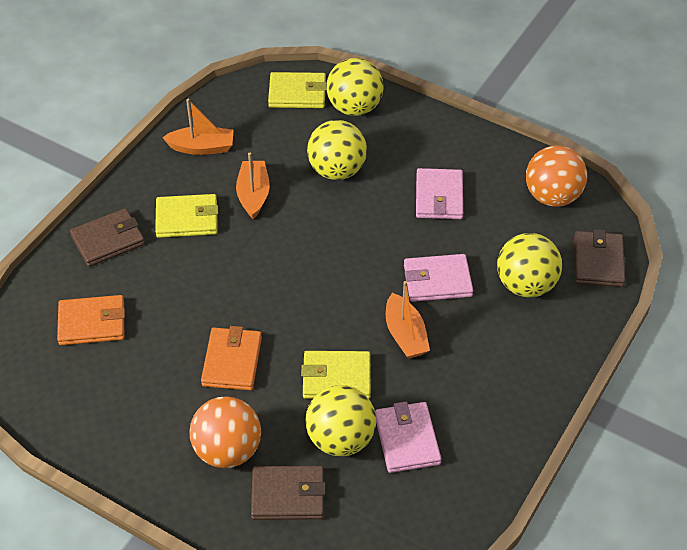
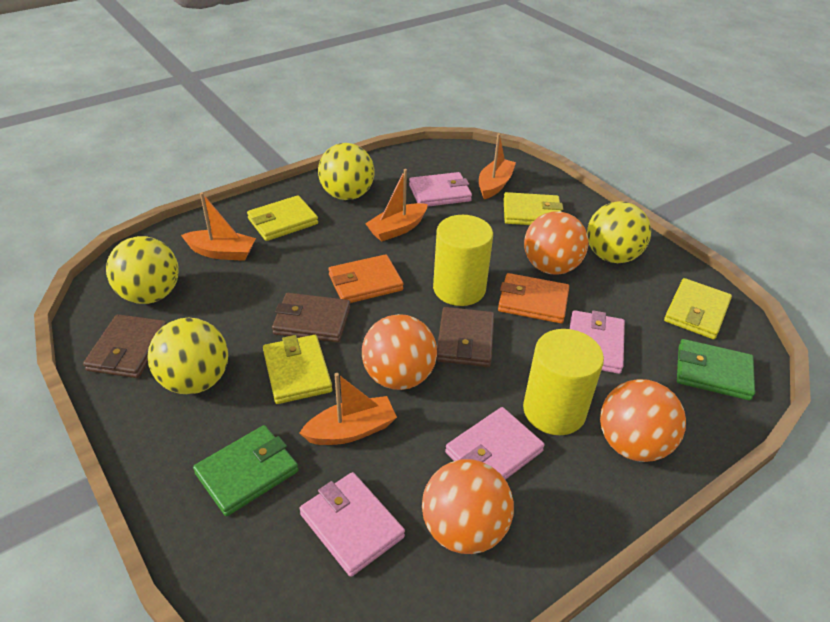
green wallet: 0 -> 2
orange ball: 2 -> 4
orange boat: 3 -> 4
pink wallet: 3 -> 4
yellow cylinder: 0 -> 2
yellow wallet: 3 -> 4

